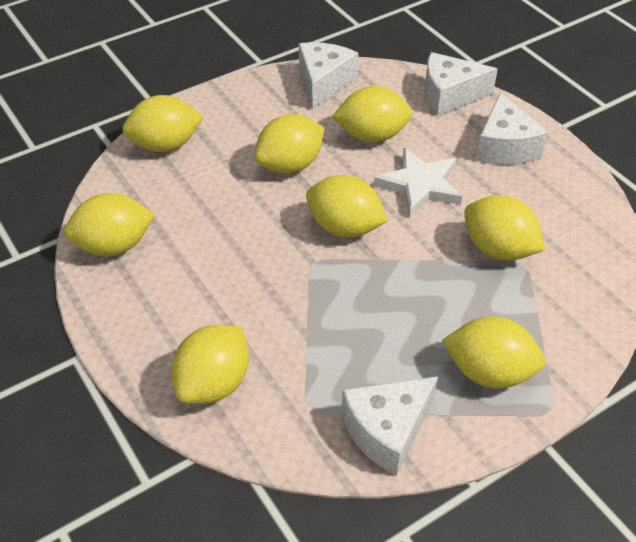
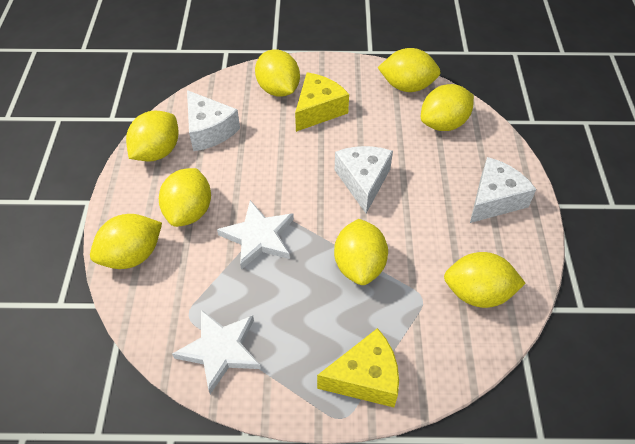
white cheese: 4 -> 3
white star: 1 -> 2
yellow cheese: 0 -> 2

